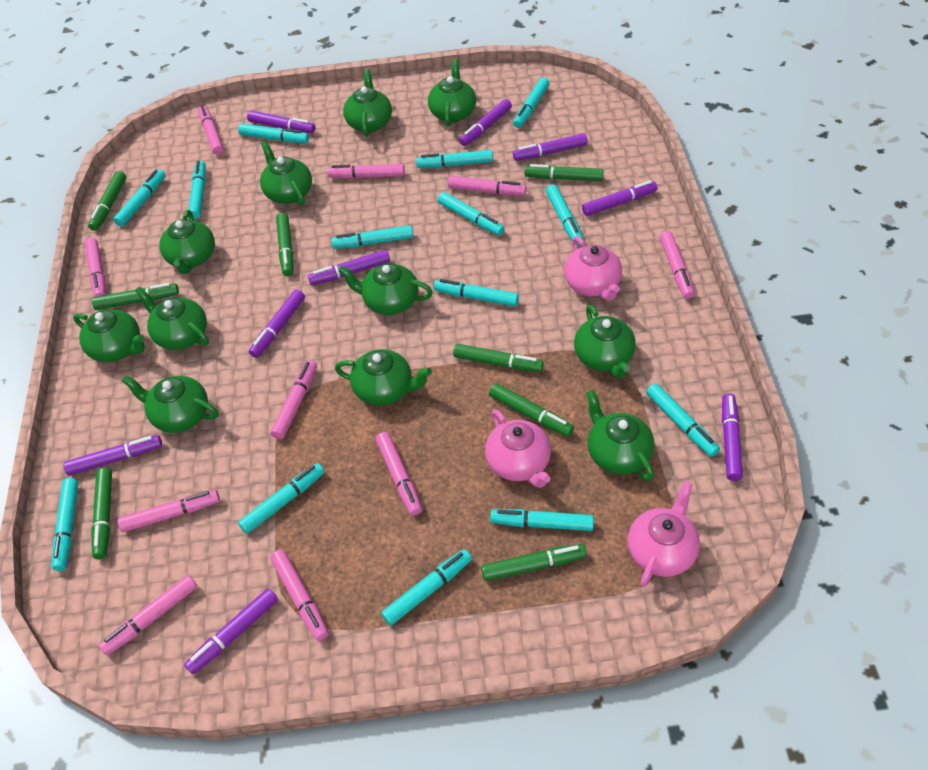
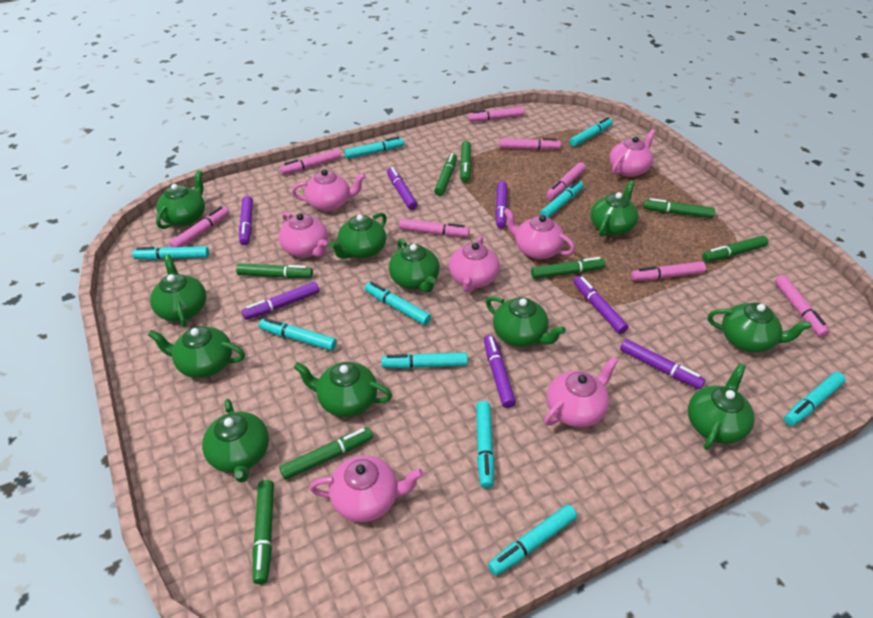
pink marker: 10 -> 8
pink teapot: 3 -> 7
purple marker: 9 -> 7
turquoise marker: 14 -> 10

